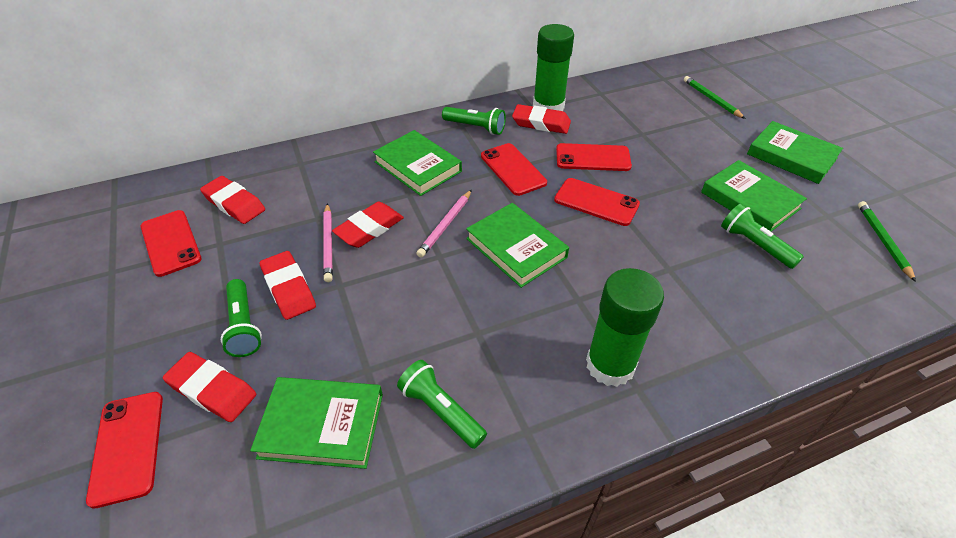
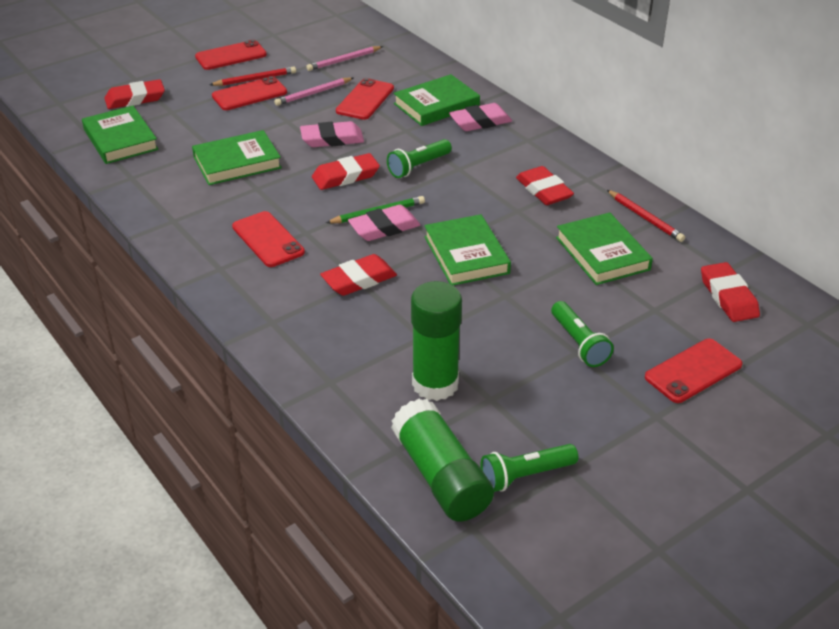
green flashlight: 4 -> 3
green pencil: 2 -> 1
pink eraser: 0 -> 3
red pencil: 0 -> 2

